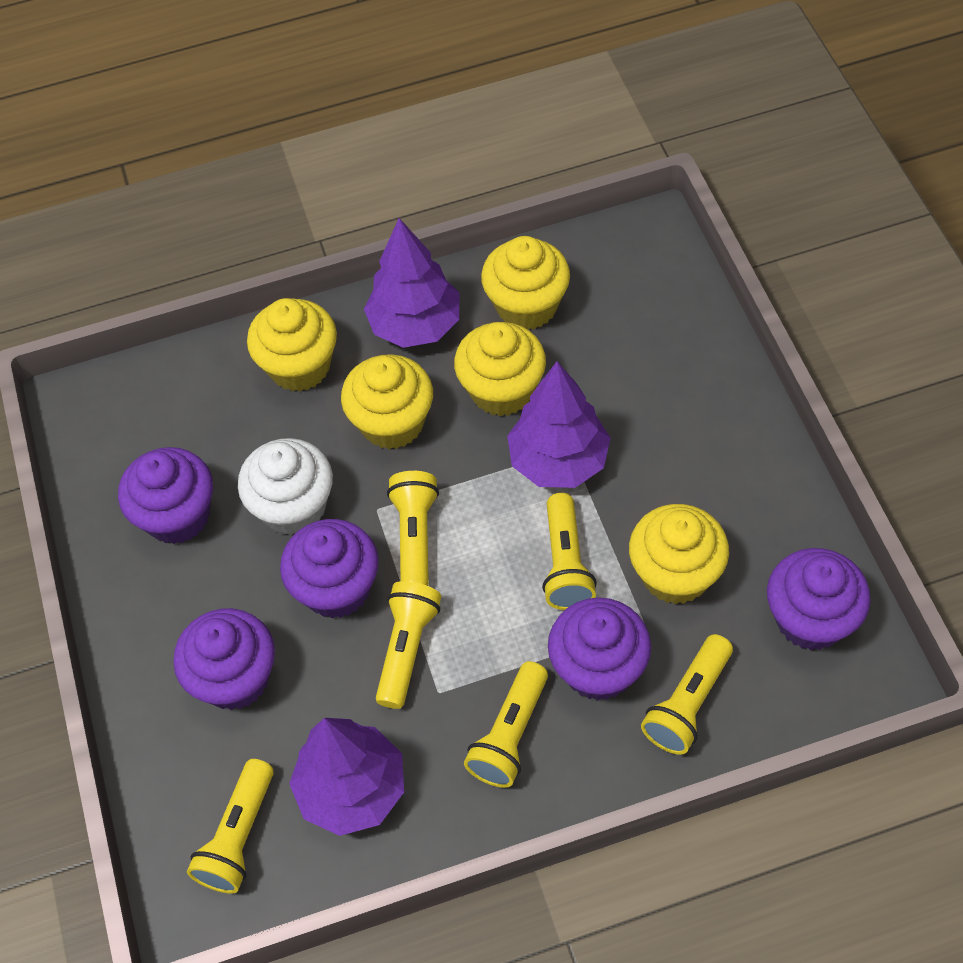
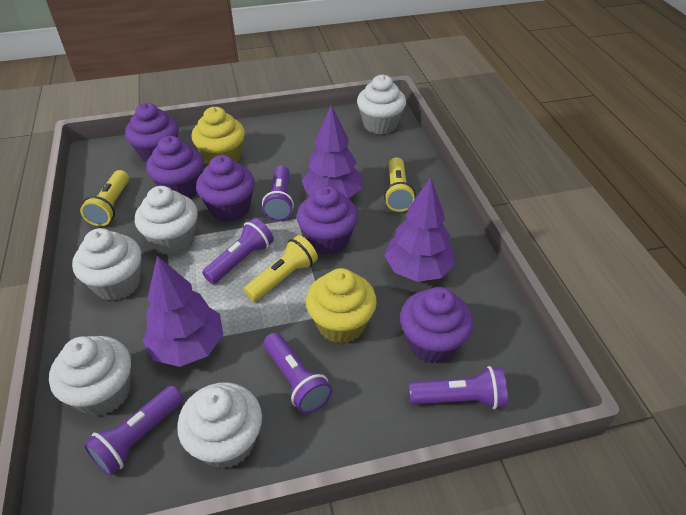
purple flashlight: 0 -> 5
white cupcake: 1 -> 5
yellow cupcake: 5 -> 2
yellow flashlight: 6 -> 3

